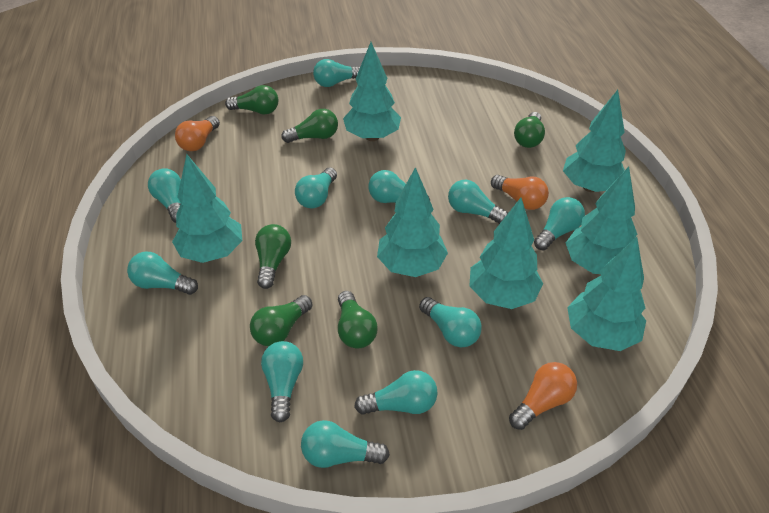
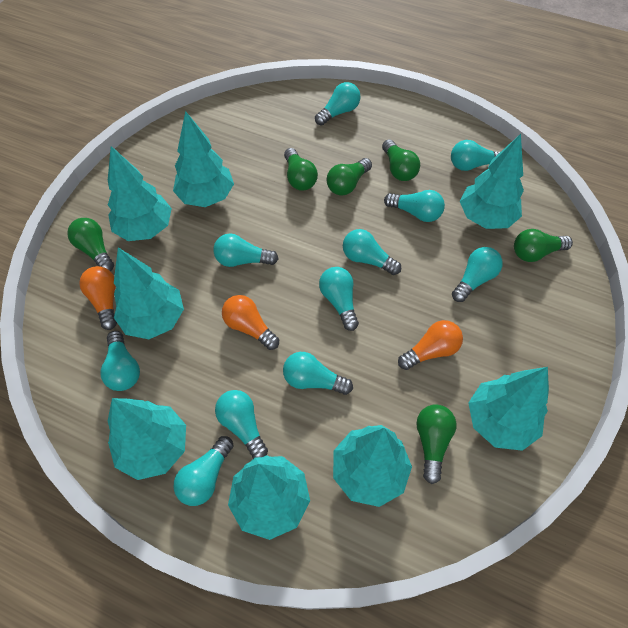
turquoise tree: 7 -> 8

